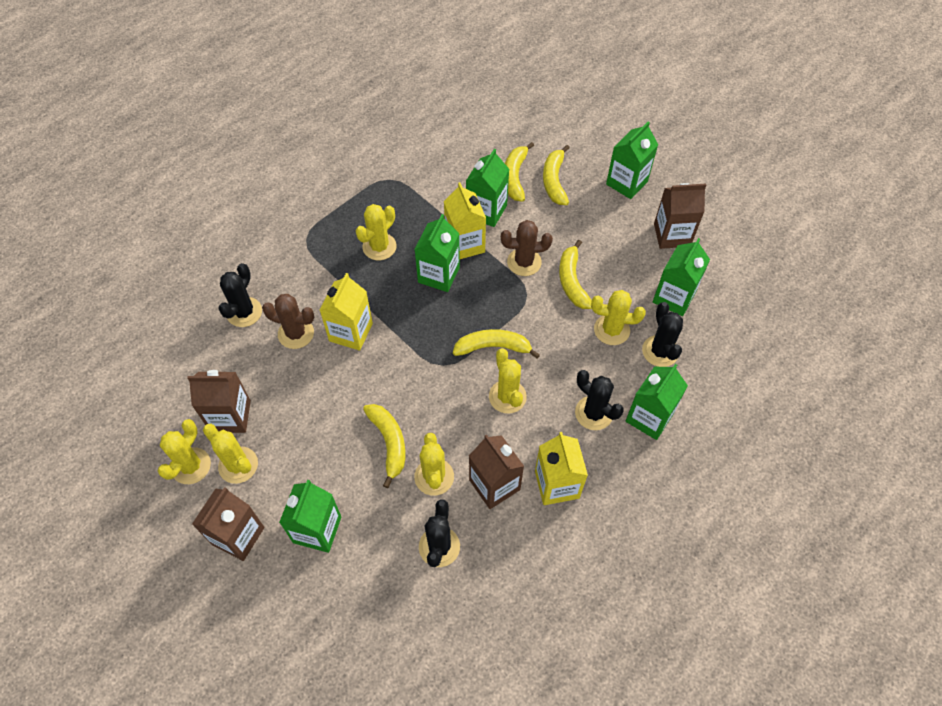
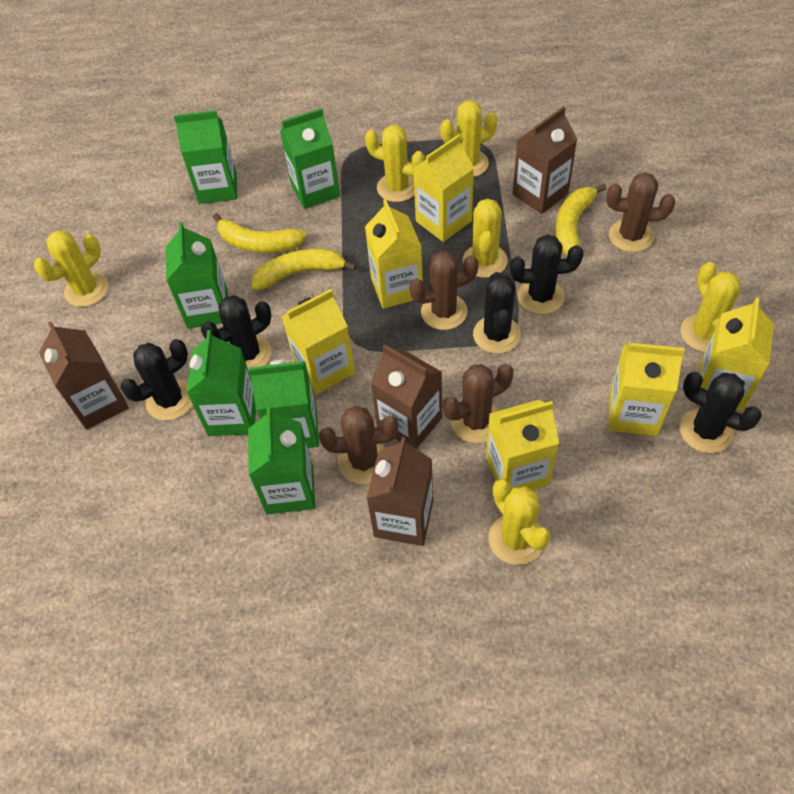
black cactus: 4 -> 5
brown cactus: 2 -> 4
yellow banana: 5 -> 3
yellow carton: 3 -> 6

